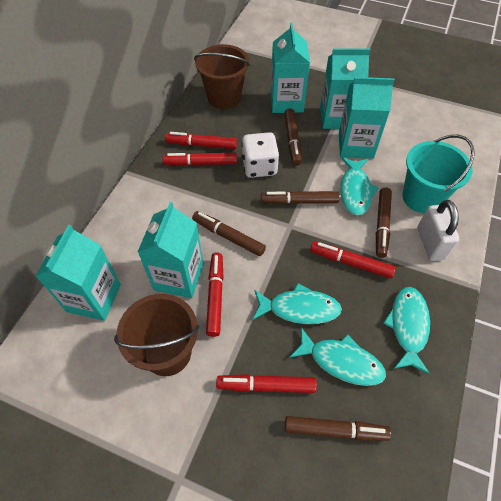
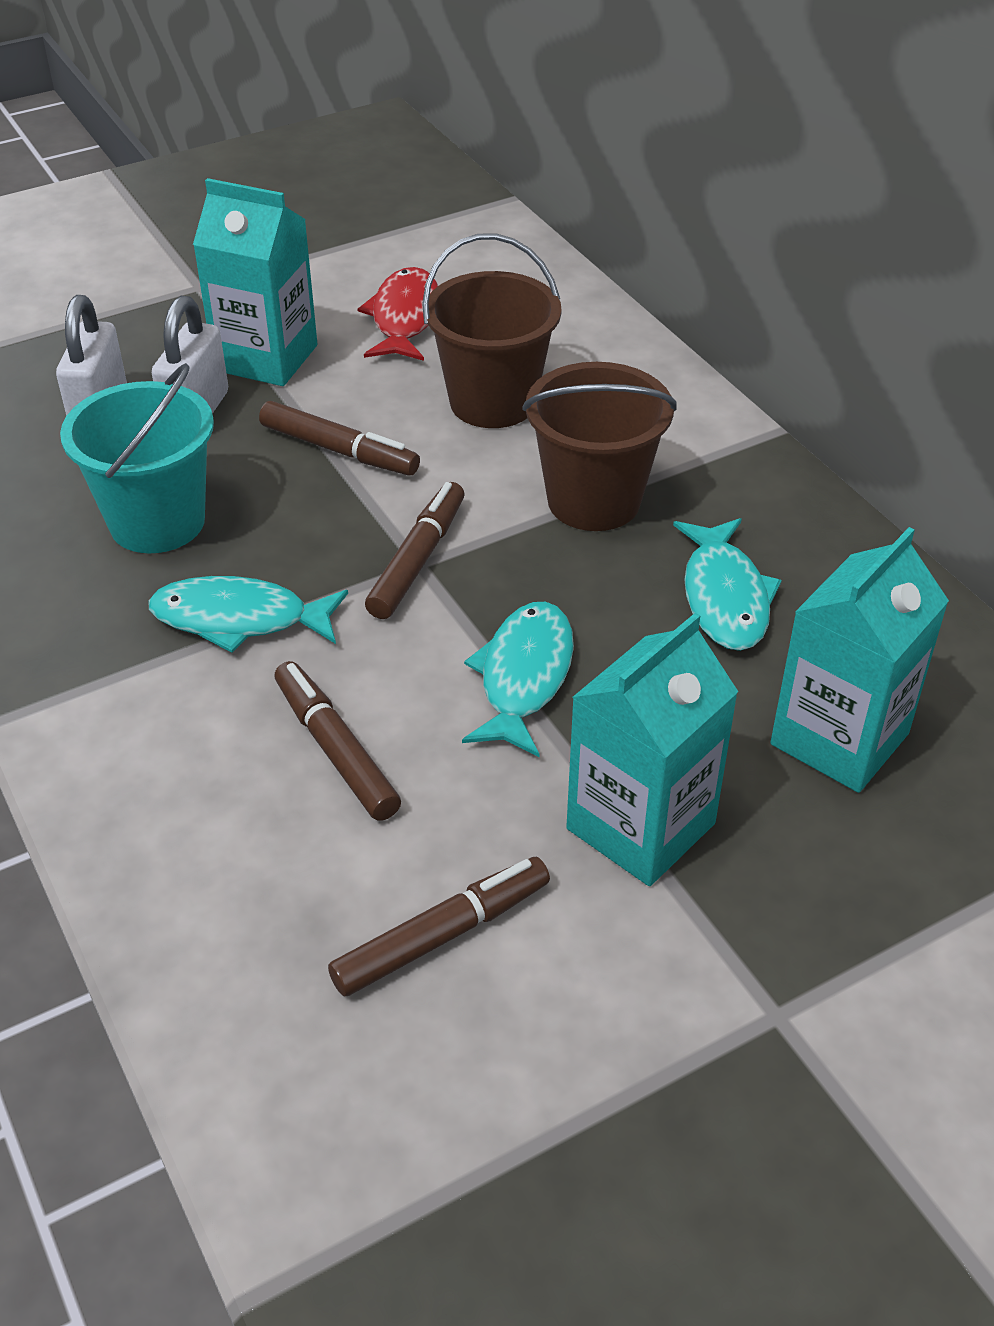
brown marker: 5 -> 4
red fish: 0 -> 1
red marker: 5 -> 0
turquoise carton: 5 -> 3
turquoise fish: 4 -> 3
white dice: 1 -> 0
white padlock: 1 -> 2

